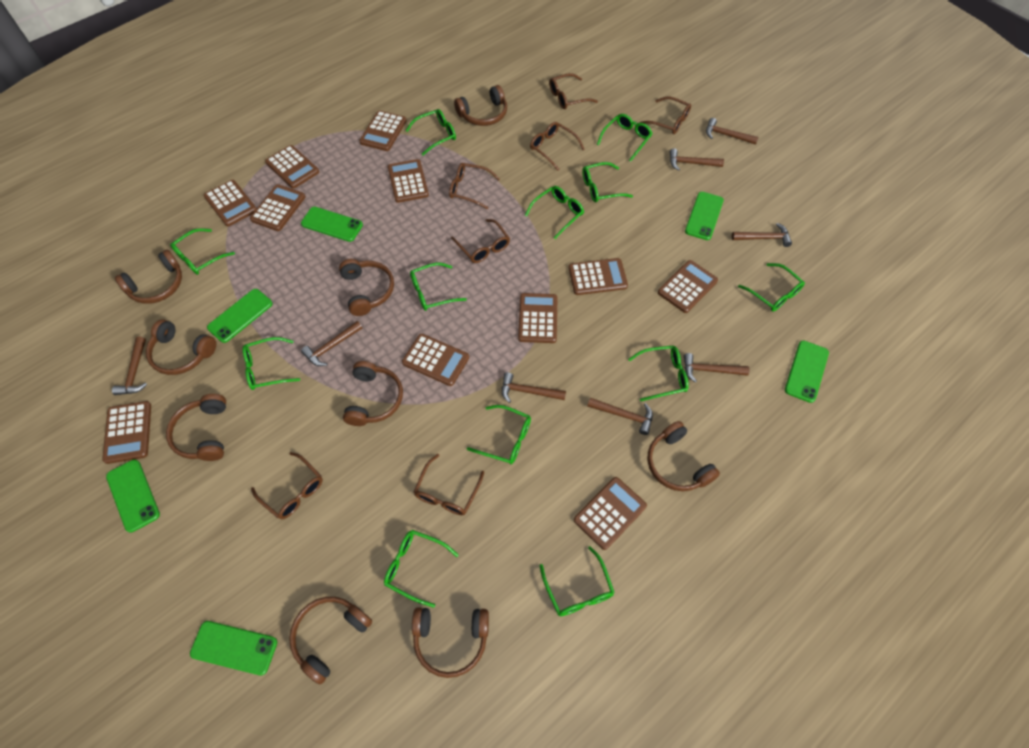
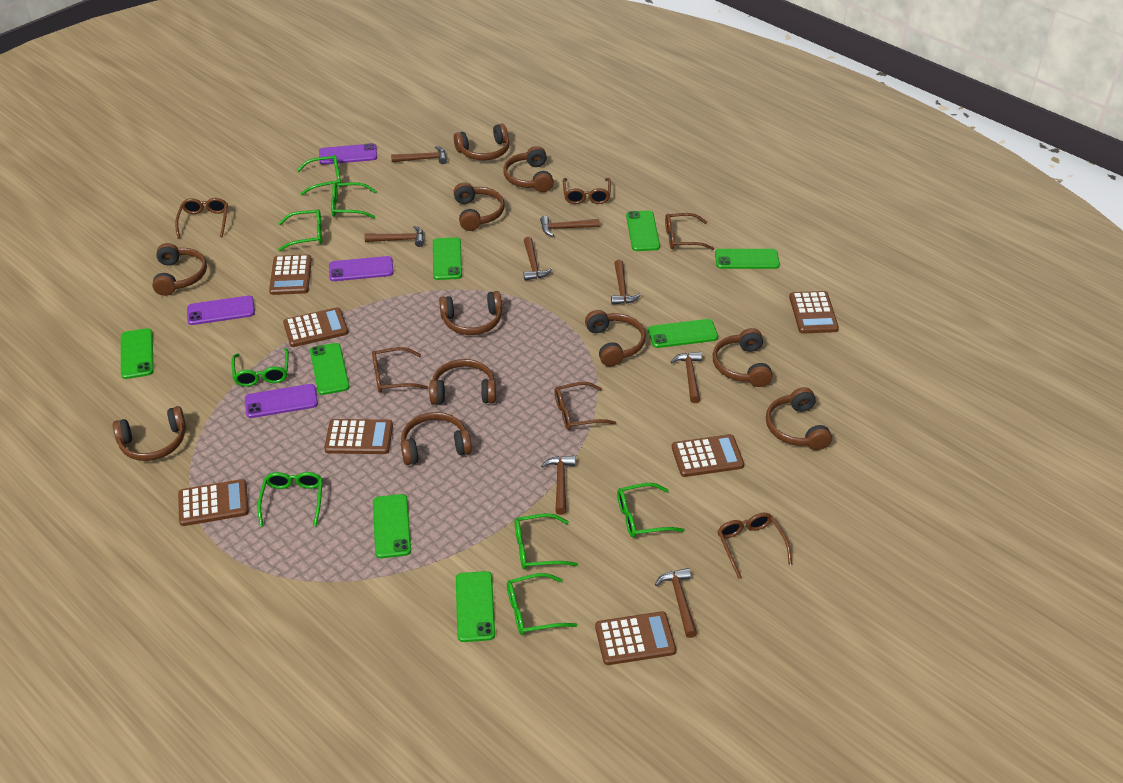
brown calculator: 11 -> 7
brown glasses: 7 -> 6
brown headphones: 9 -> 11
green glasses: 12 -> 8
green phone: 6 -> 8
purple phone: 0 -> 4

